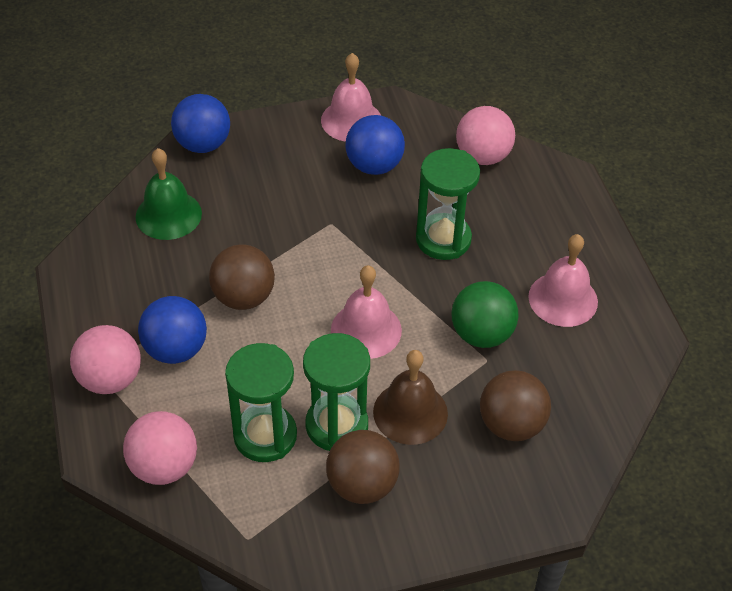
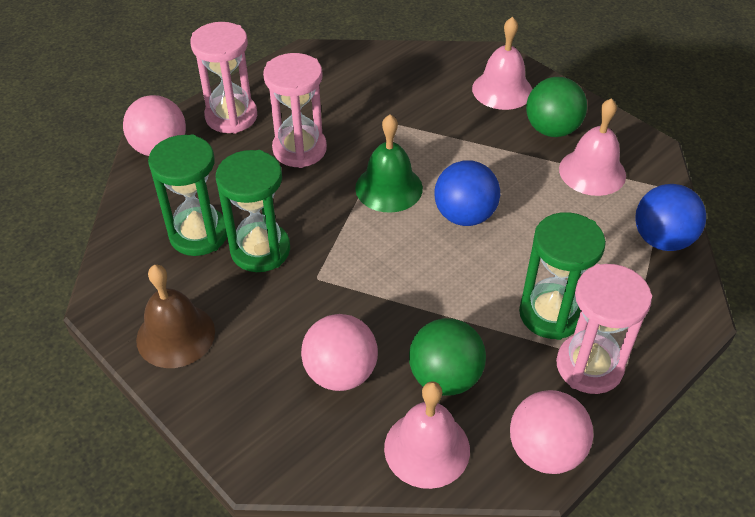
blue ball: 3 -> 2
brown ball: 3 -> 0
green ball: 1 -> 2
pink hourglass: 0 -> 3

